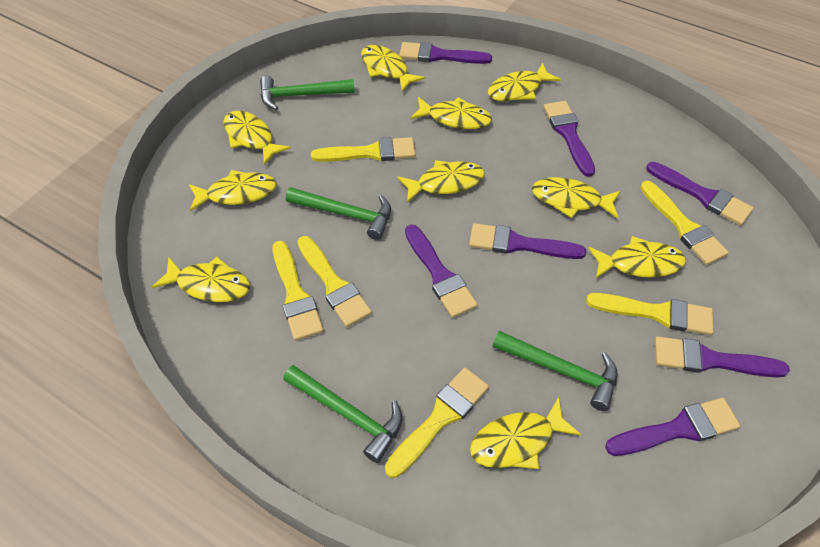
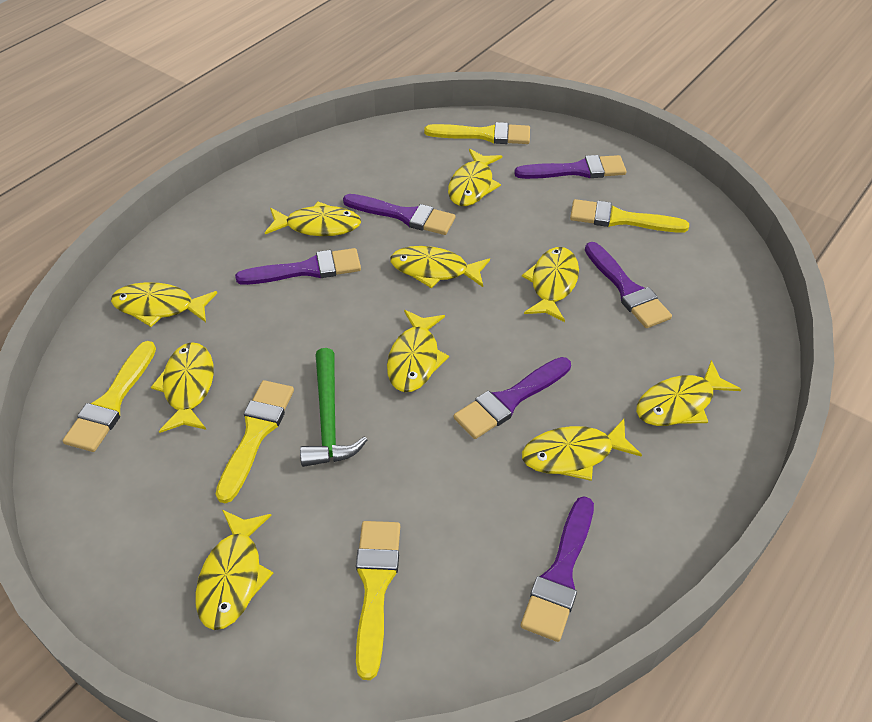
green hammer: 4 -> 1
purple brush: 7 -> 6
yellow brush: 6 -> 5

